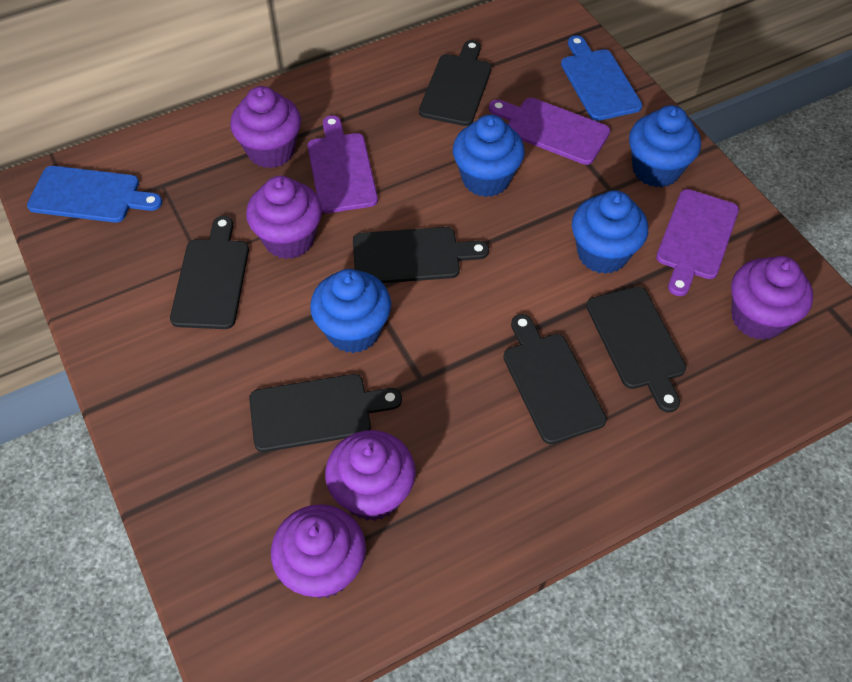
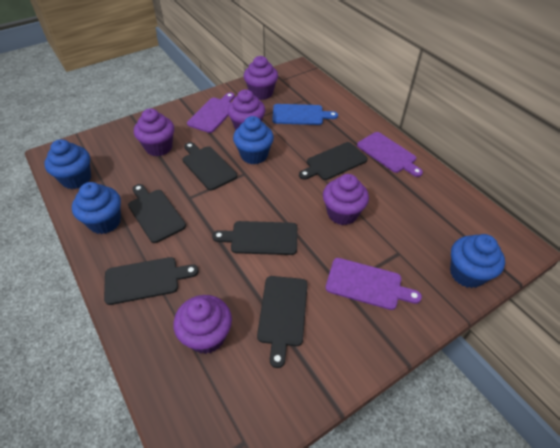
blue cutting board: 2 -> 1

